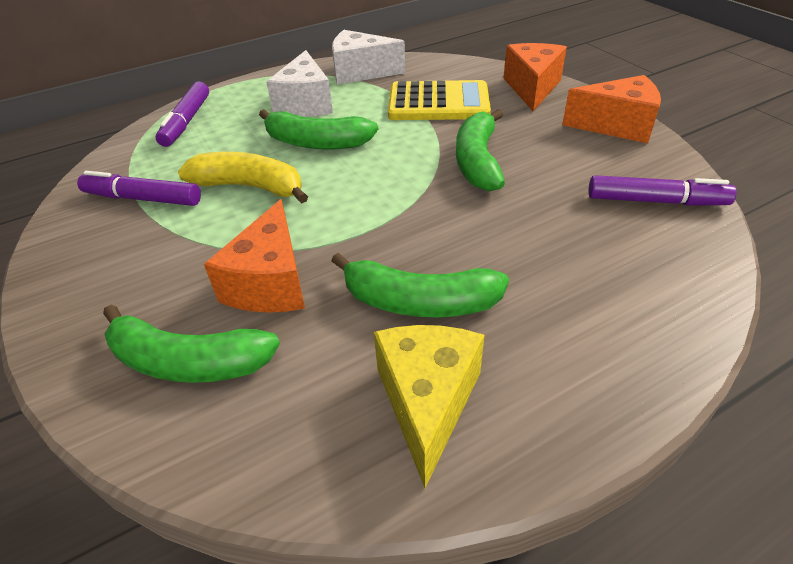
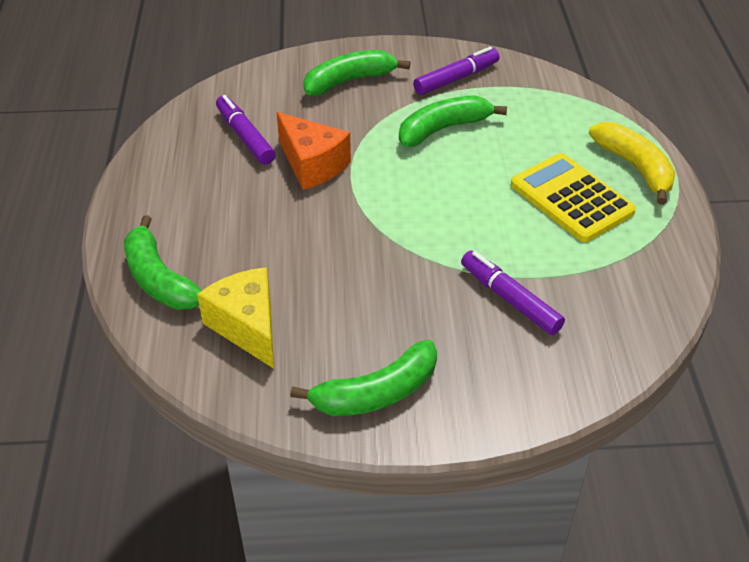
orange cheese: 3 -> 1
white cheese: 2 -> 0

